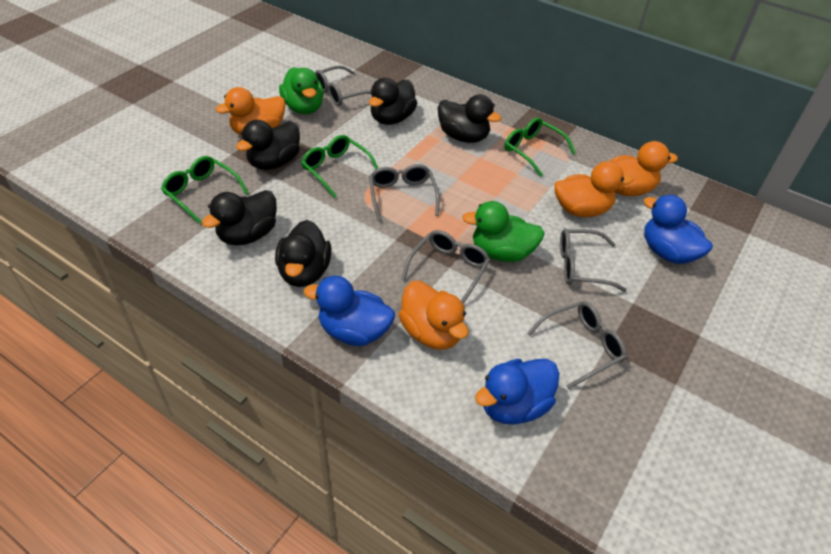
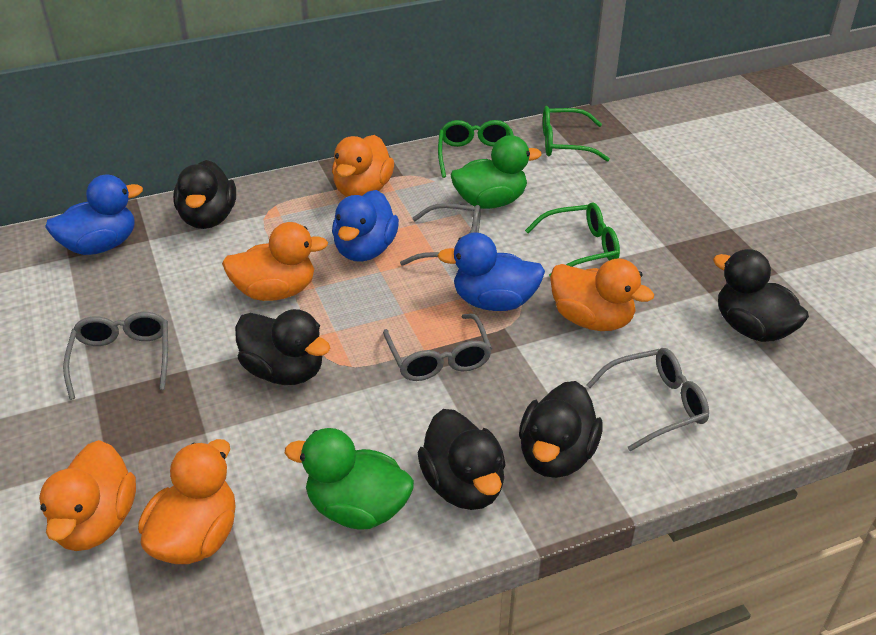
grey glasses: 5 -> 4
orange duck: 4 -> 5

